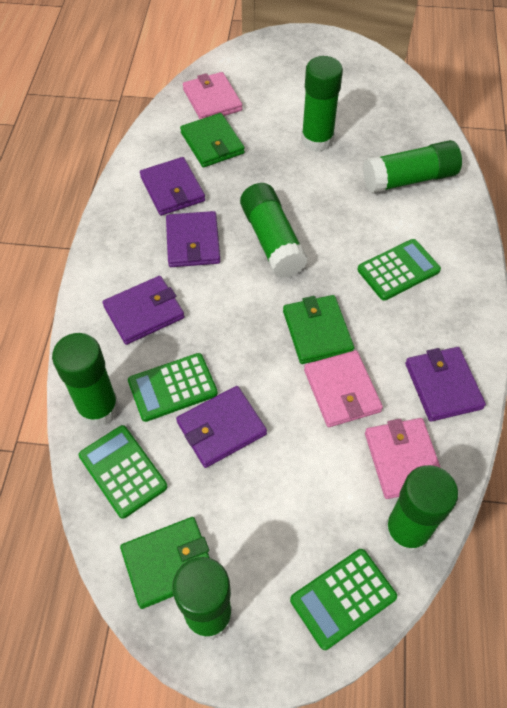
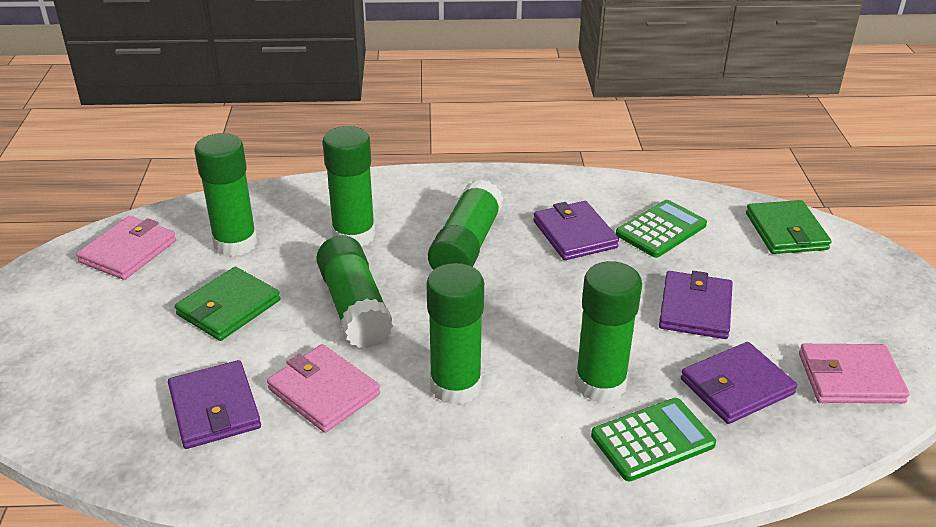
green calculator: 4 -> 2
green wallet: 3 -> 2
purple wallet: 5 -> 4

